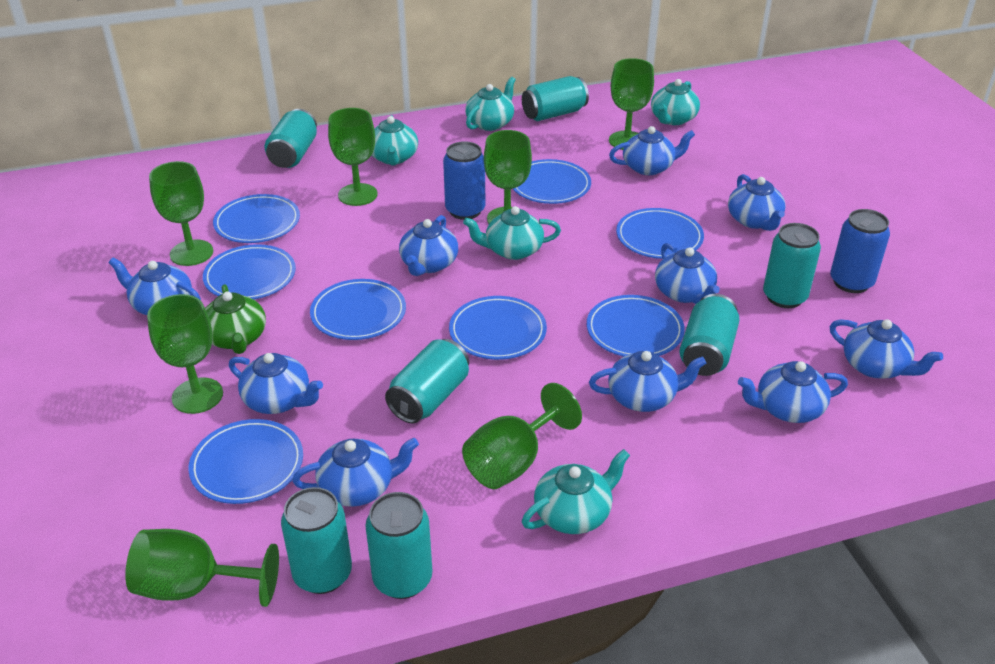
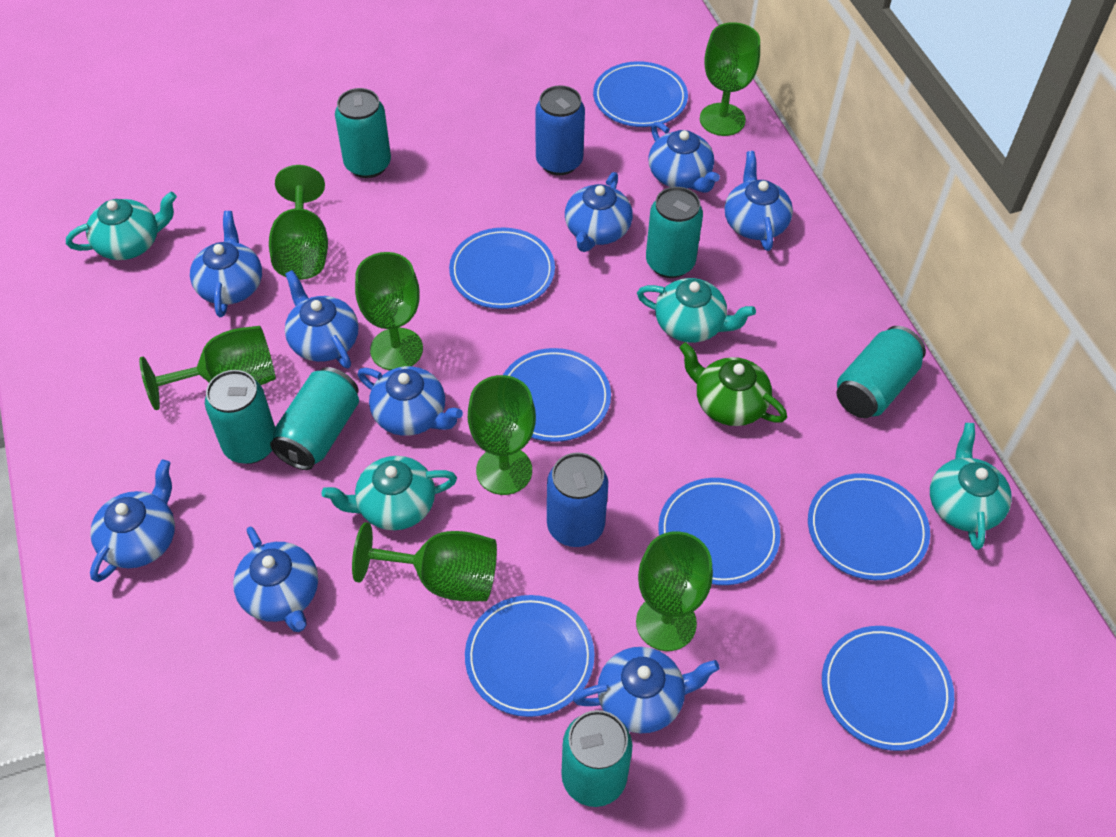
blue plate: 8 -> 7
blue teapot: 10 -> 9
turquoise can: 7 -> 6
turquoise teapot: 5 -> 4

